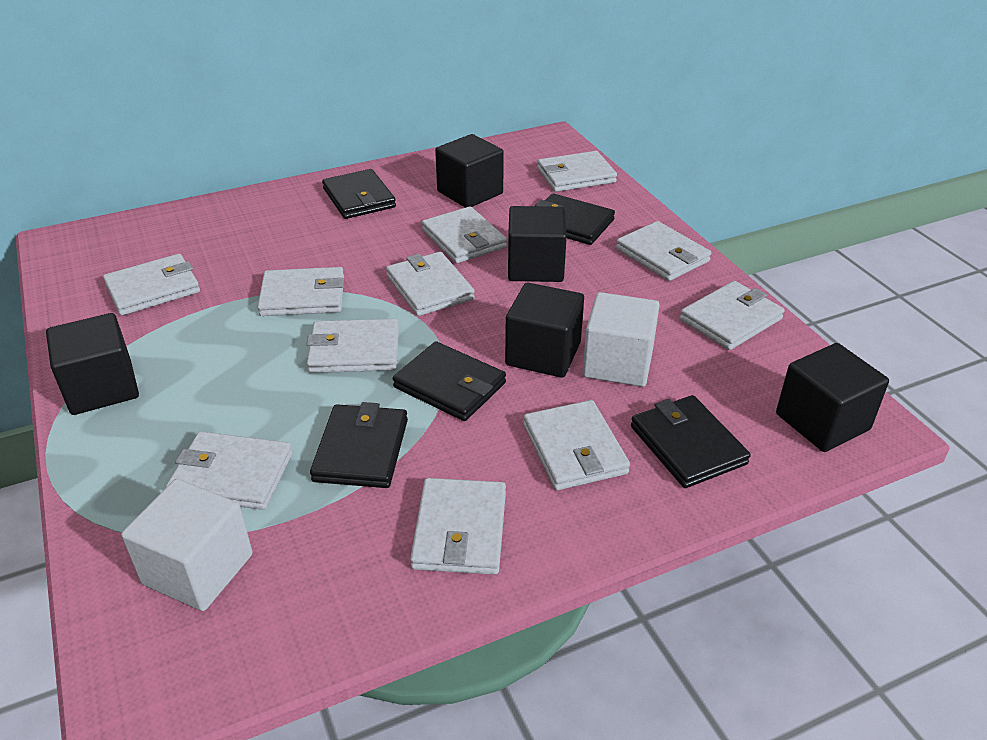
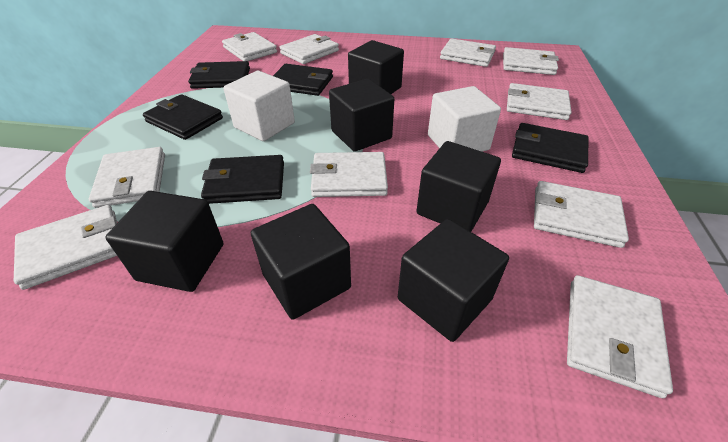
black cube: 5 -> 6
white wallet: 11 -> 10

